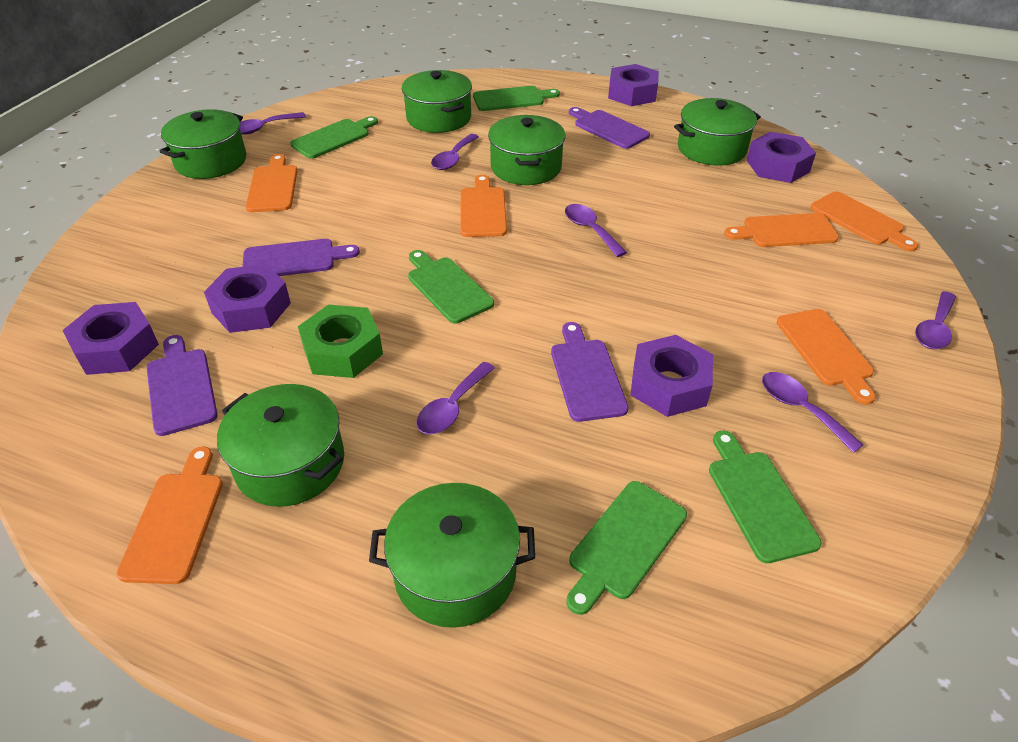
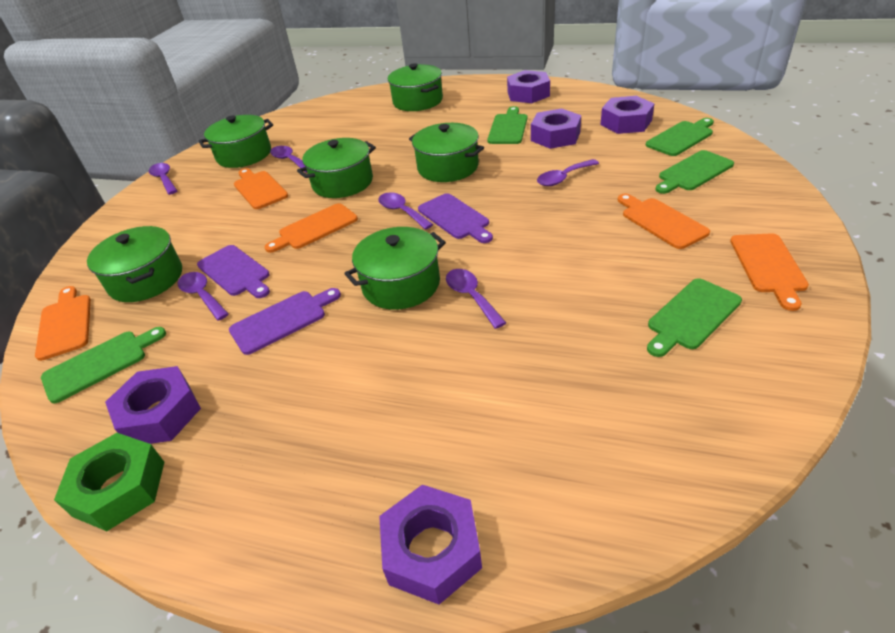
orange cutting board: 6 -> 5
purple cutting board: 4 -> 3

